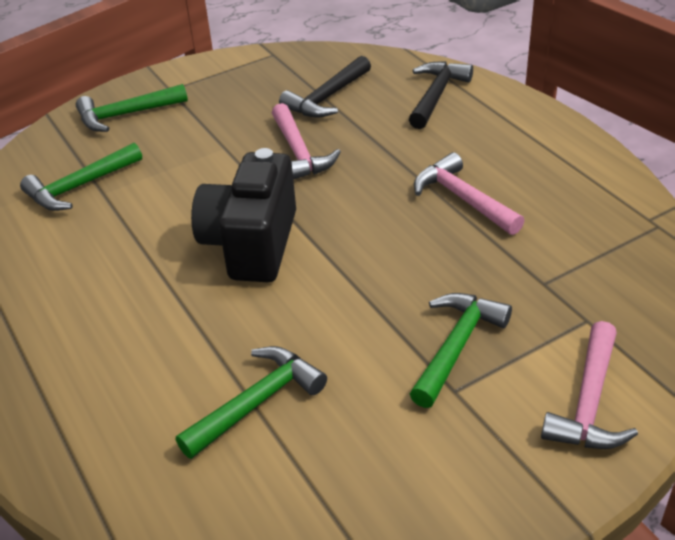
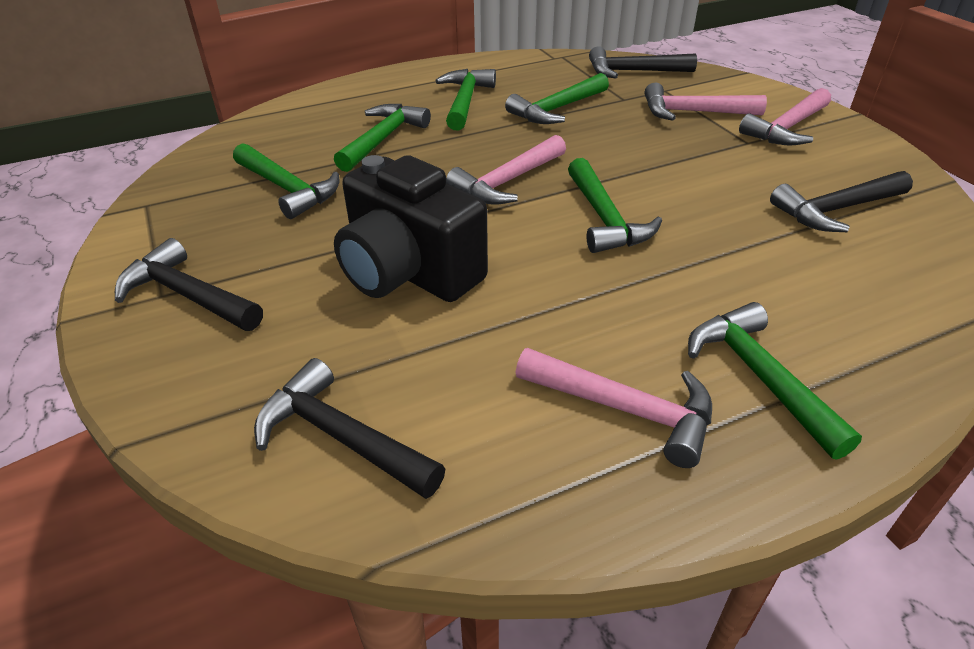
black hammer: 2 -> 4
green hammer: 4 -> 6
pink hammer: 3 -> 4

